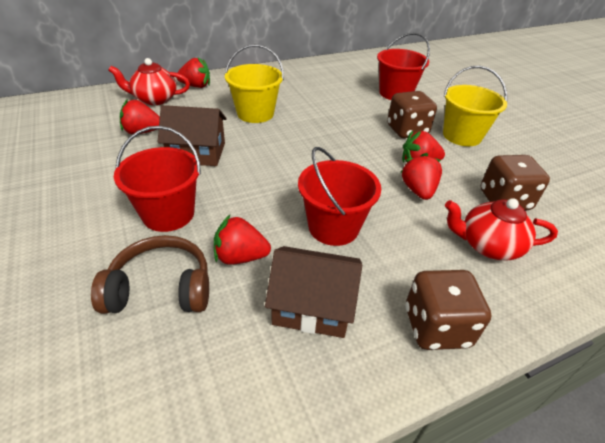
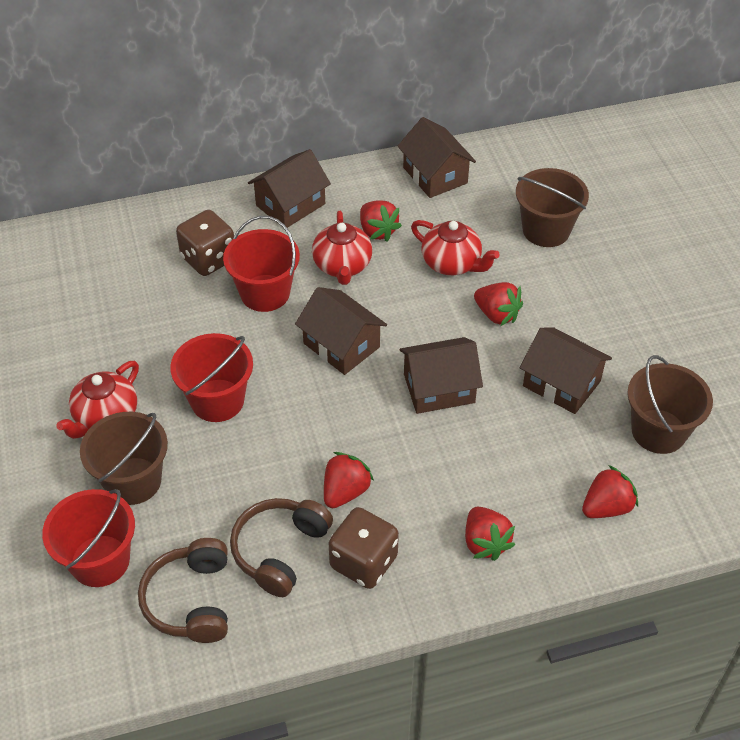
brown bucket: 0 -> 3
brown dice: 3 -> 2
brown headphones: 1 -> 2
brown house: 2 -> 5
red teapot: 2 -> 3
yellow bucket: 2 -> 0

